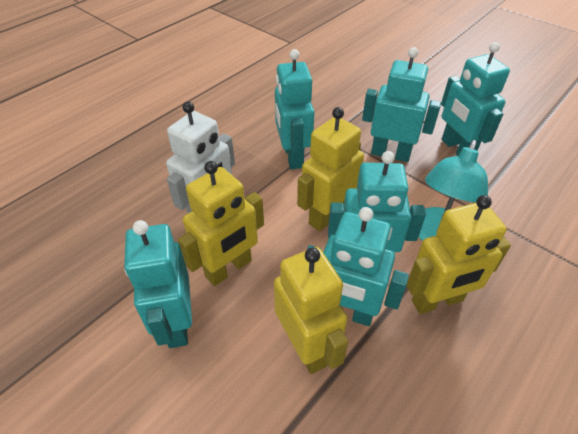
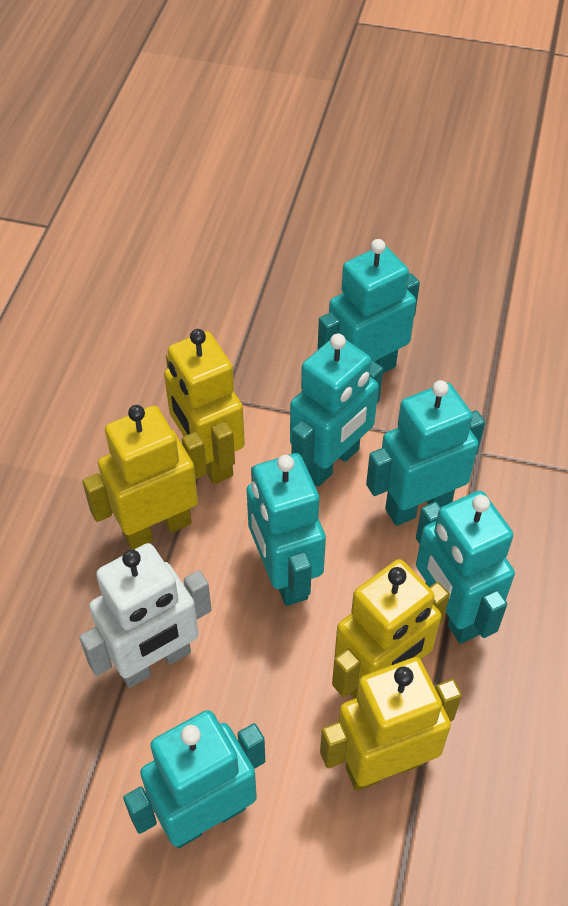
turquoise lamp: 1 -> 0

